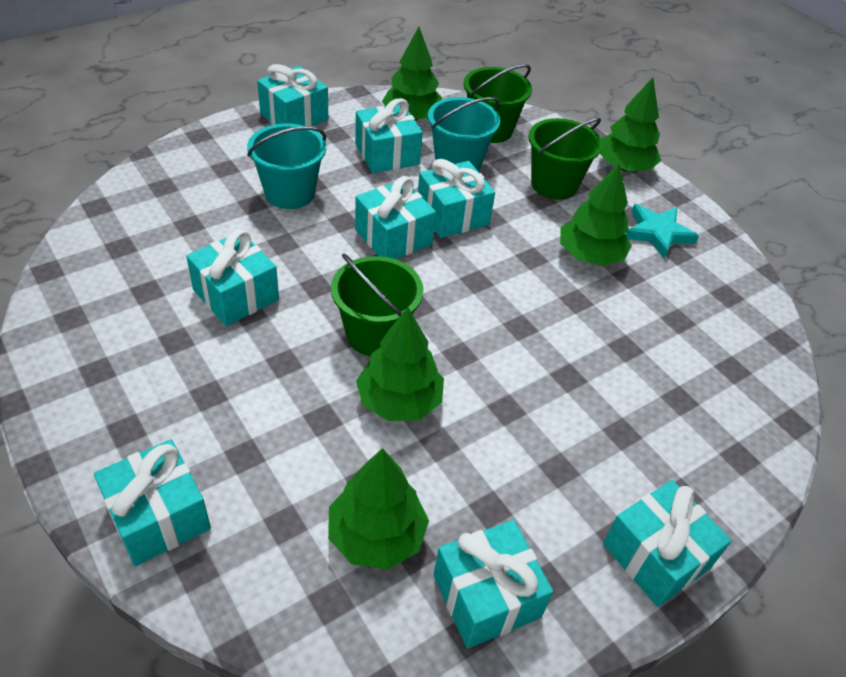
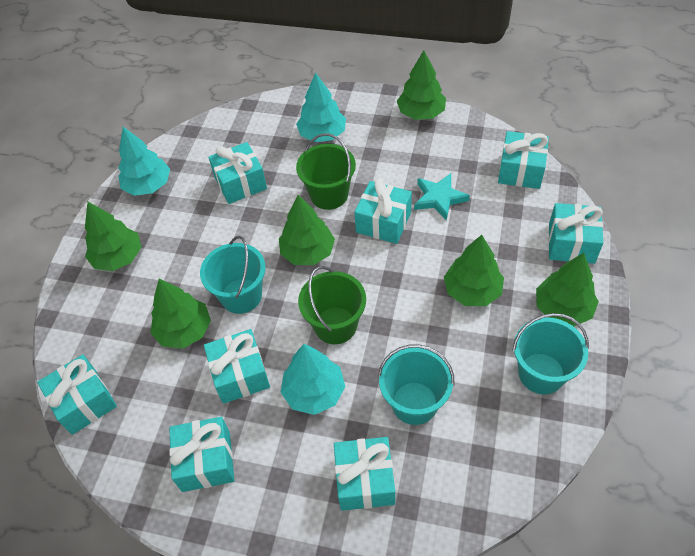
green bucket: 3 -> 2
green tree: 5 -> 6
turquoise bucket: 2 -> 3
turquoise tree: 0 -> 3

